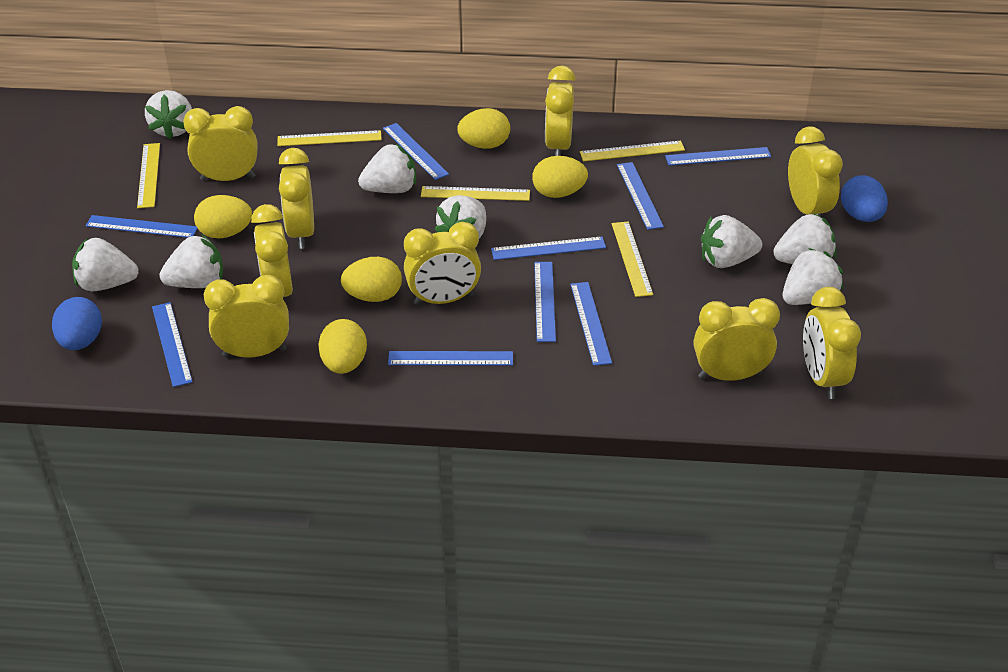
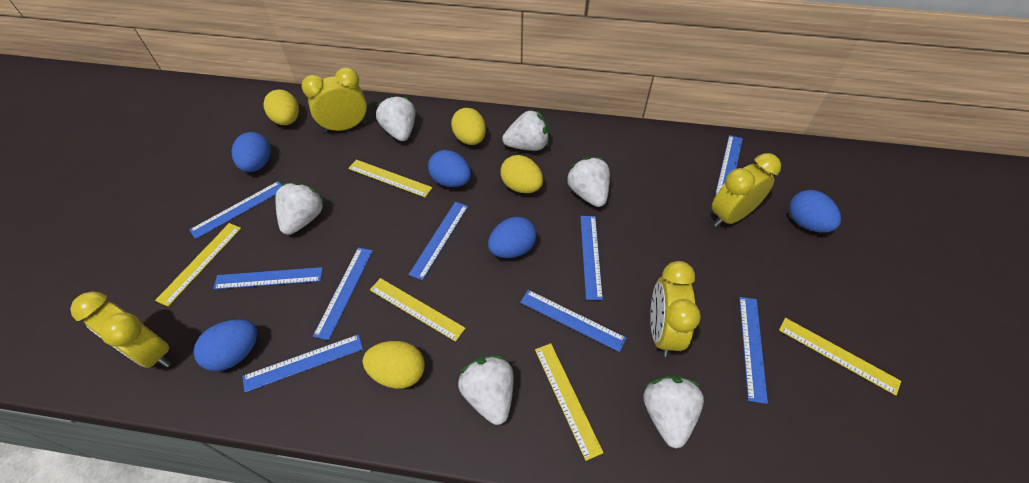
blue egg: 2 -> 5
white strawberry: 8 -> 6
yellow clock: 9 -> 4
yellow egg: 5 -> 4

